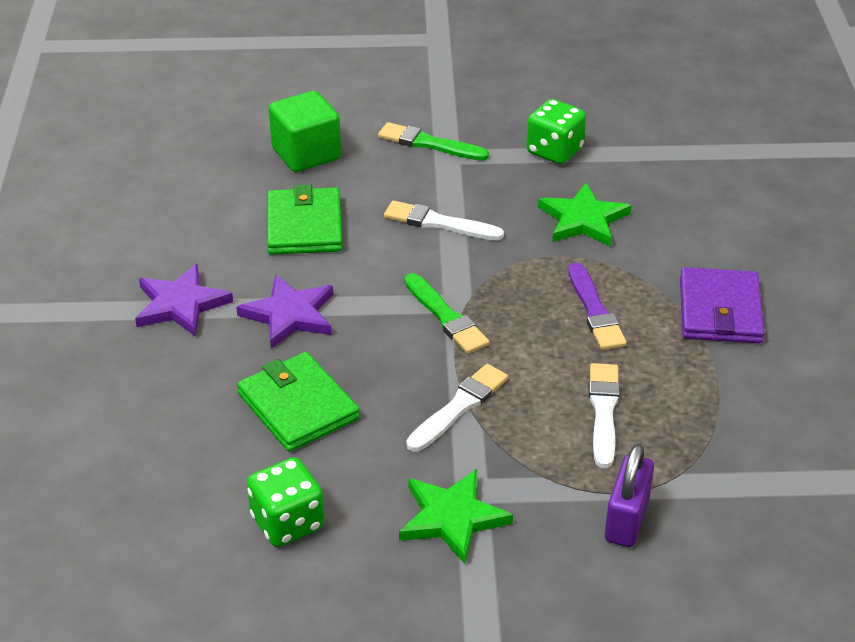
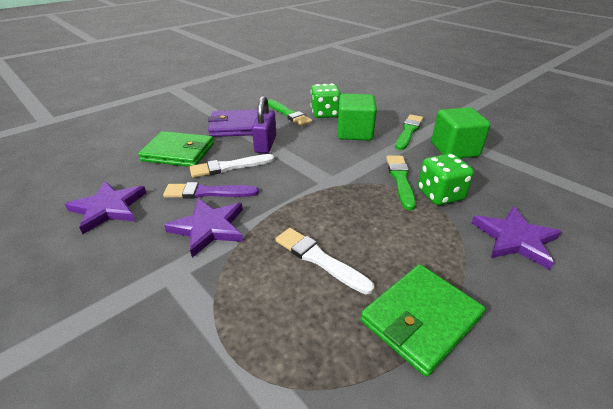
green brush: 2 -> 3
green cube: 1 -> 2
green star: 2 -> 0
purple star: 2 -> 3
white brush: 3 -> 2

